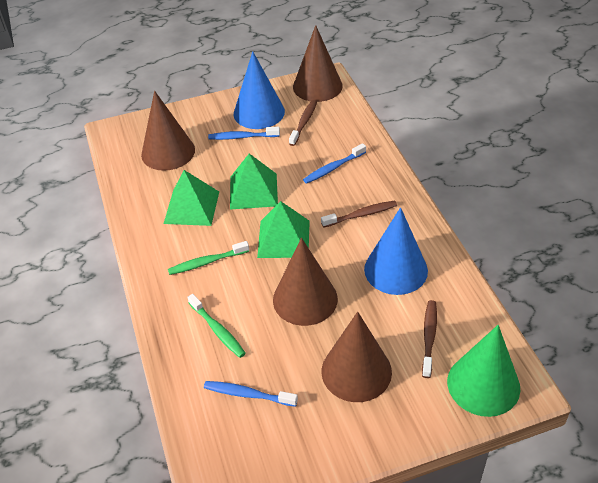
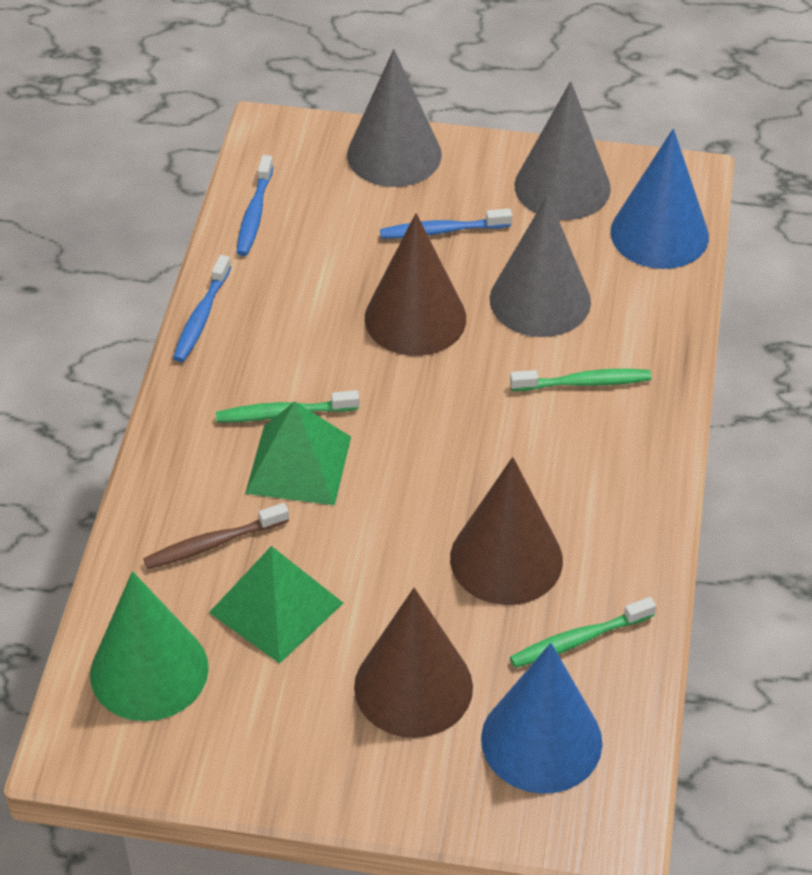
brown cone: 4 -> 3
brown toothbrush: 3 -> 1
green pyramid: 3 -> 2
green toothbrush: 2 -> 3
grey cone: 0 -> 3

